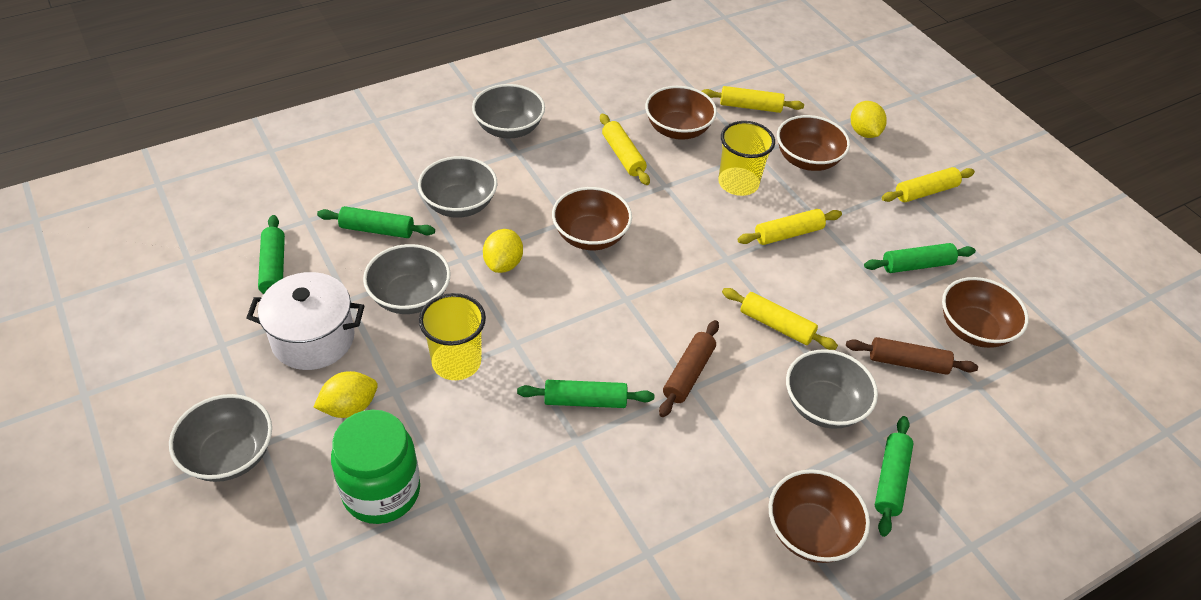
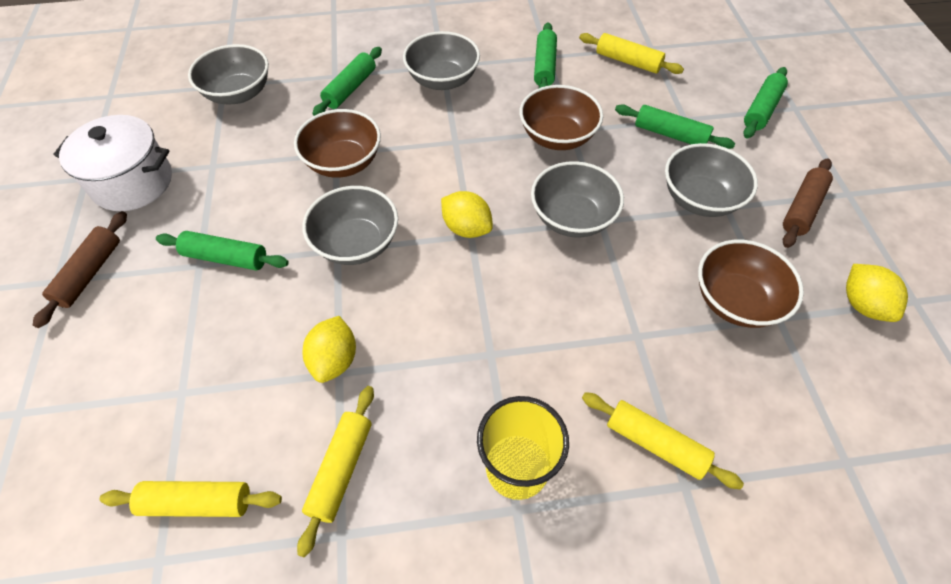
brown bowl: 5 -> 3
green jar: 1 -> 0
yellow cup: 2 -> 1
yellow rolling pin: 5 -> 4

